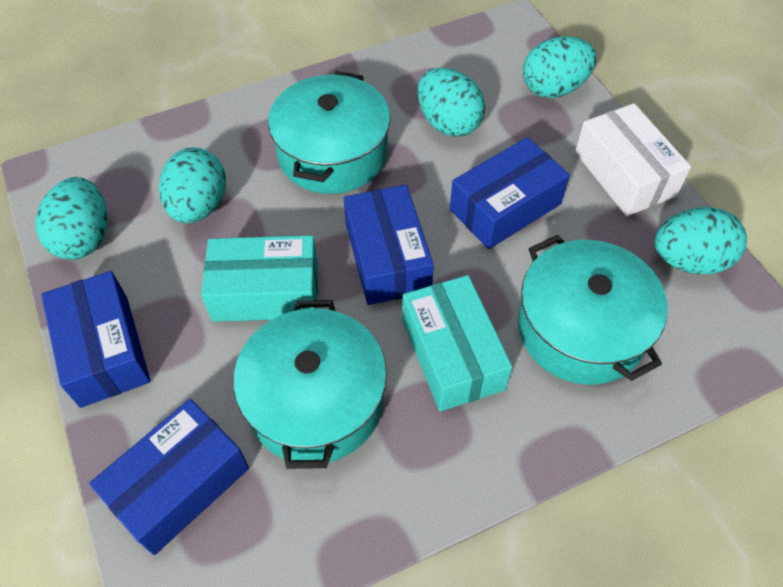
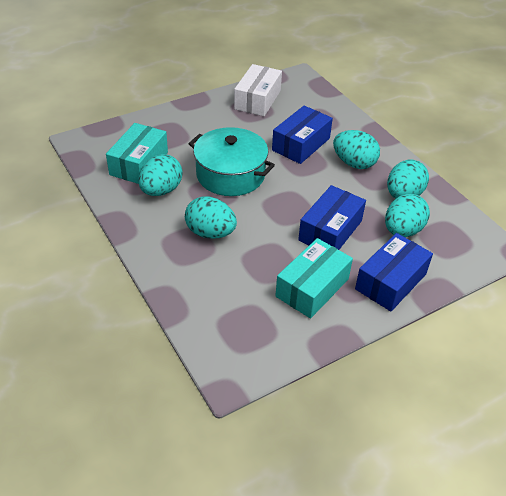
blue box: 4 -> 3
turquoise pot: 3 -> 1

